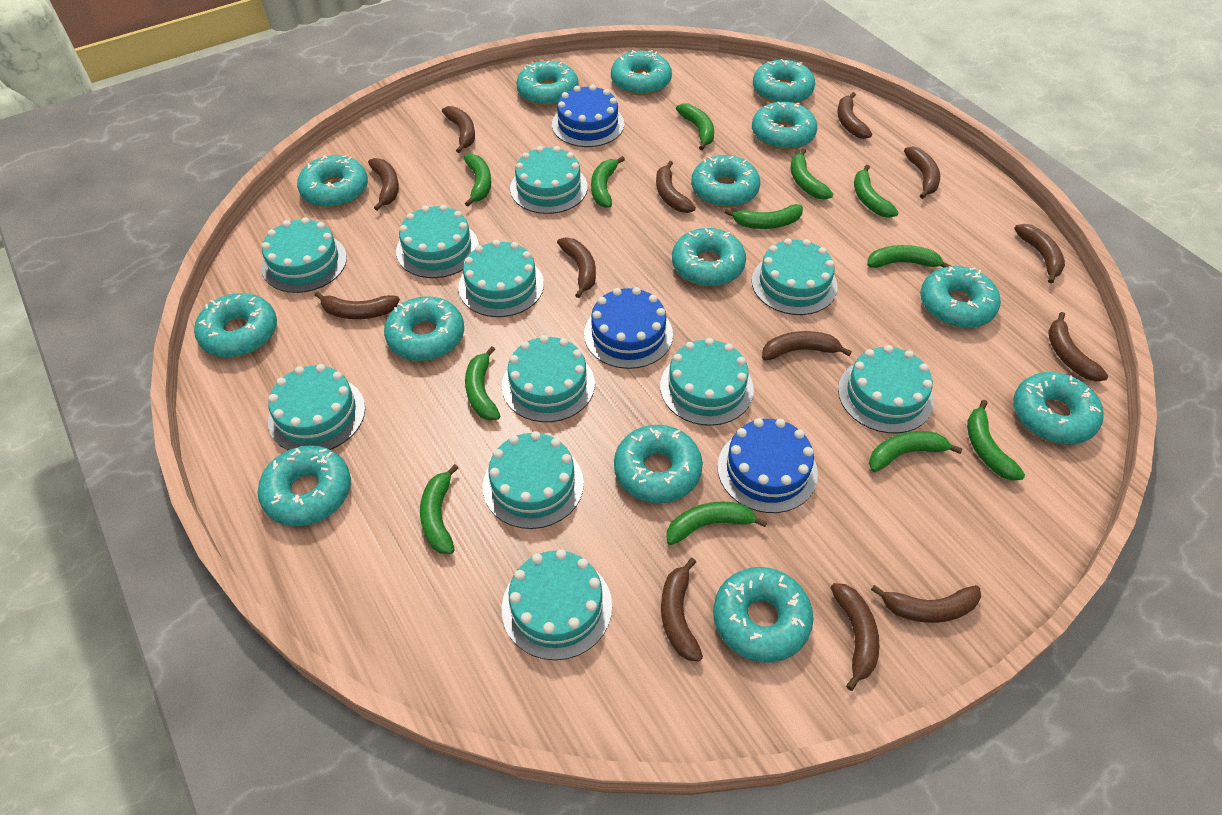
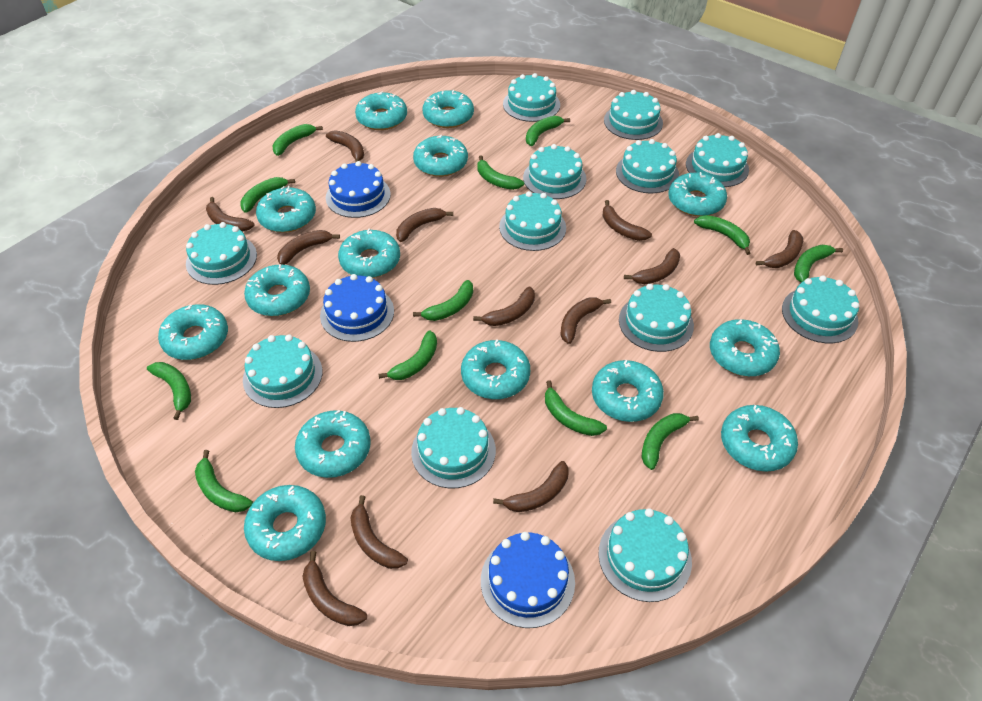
brown banana: 13 -> 12
turquoise cake: 11 -> 12

